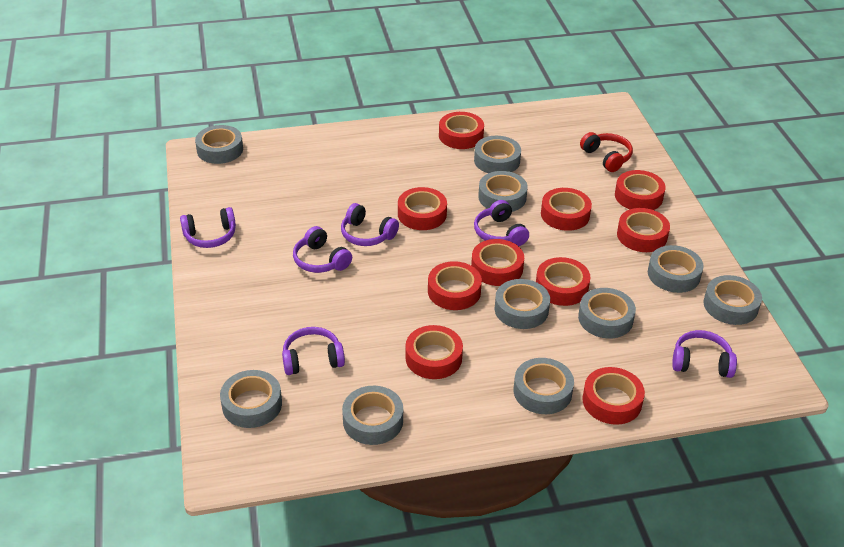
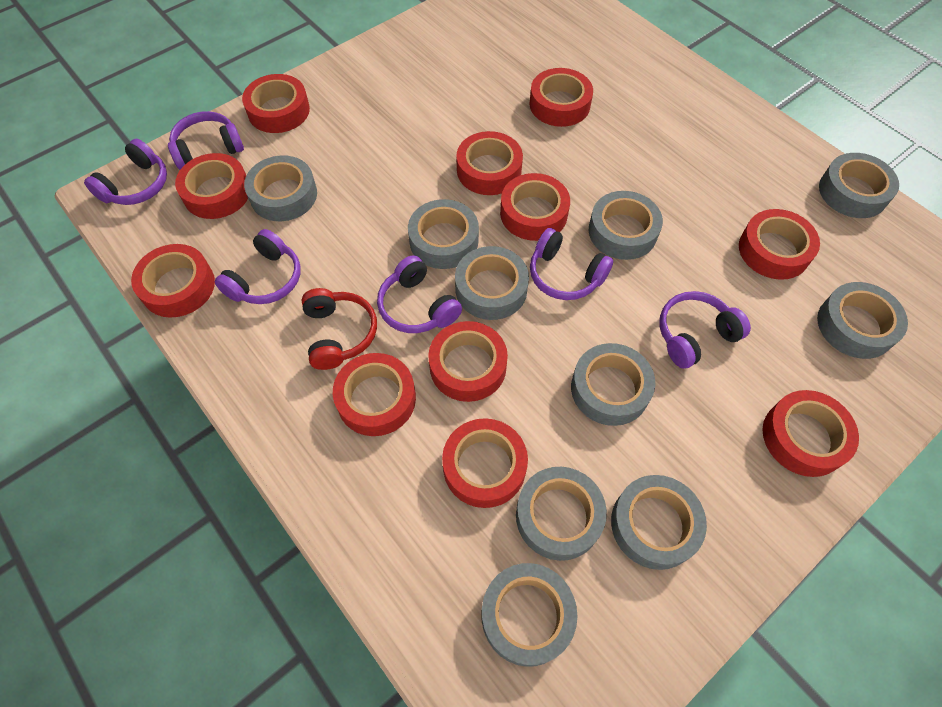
red tape: 10 -> 11

